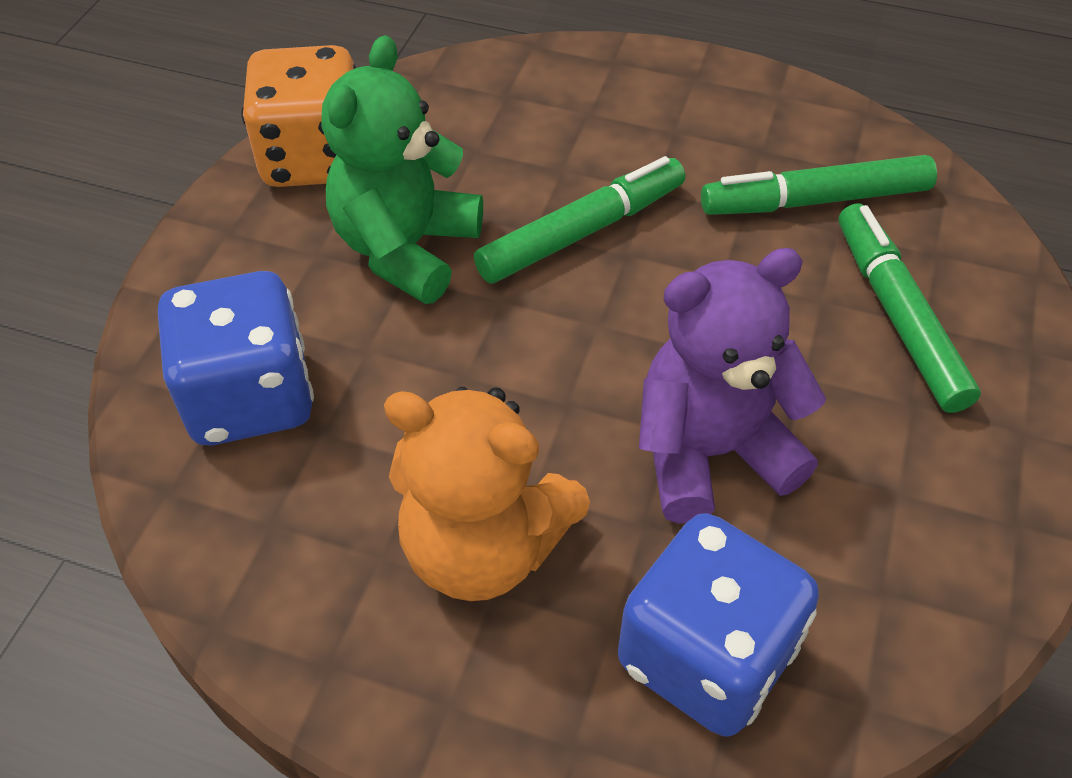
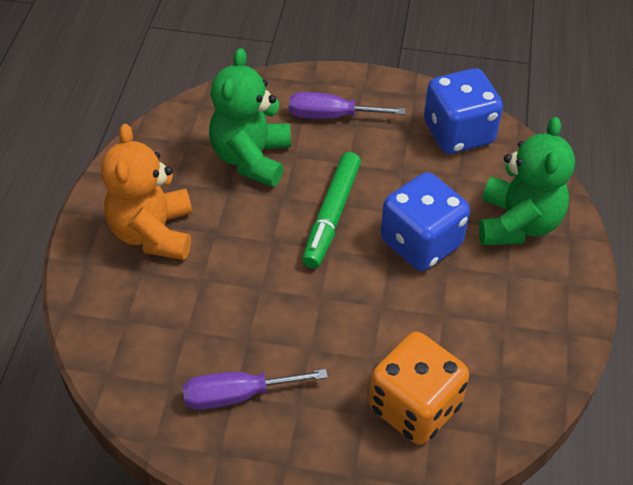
green marker: 3 -> 1
green teddy bear: 1 -> 2
purple screwdriver: 0 -> 2
purple teddy bear: 1 -> 0

